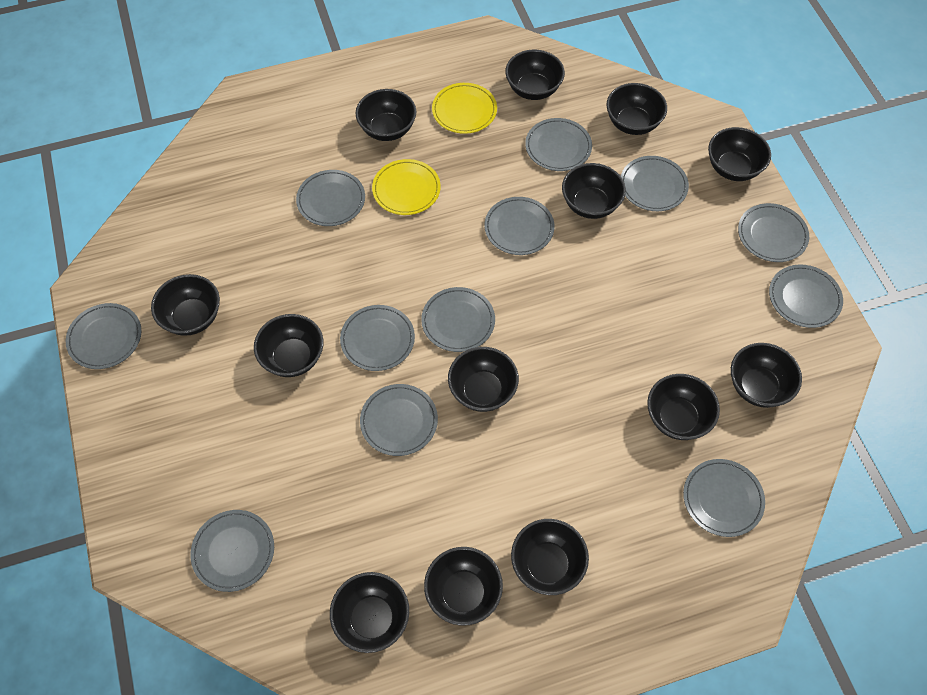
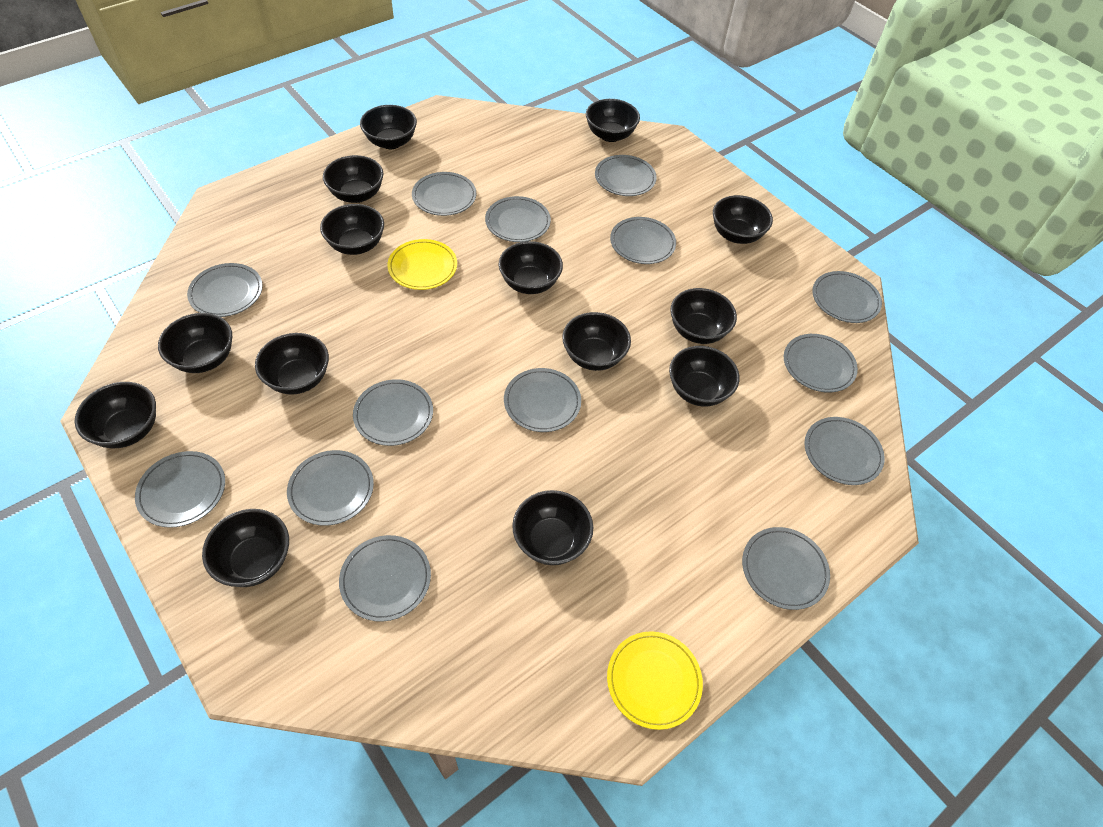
black bowl: 13 -> 14
grey plate: 12 -> 14

